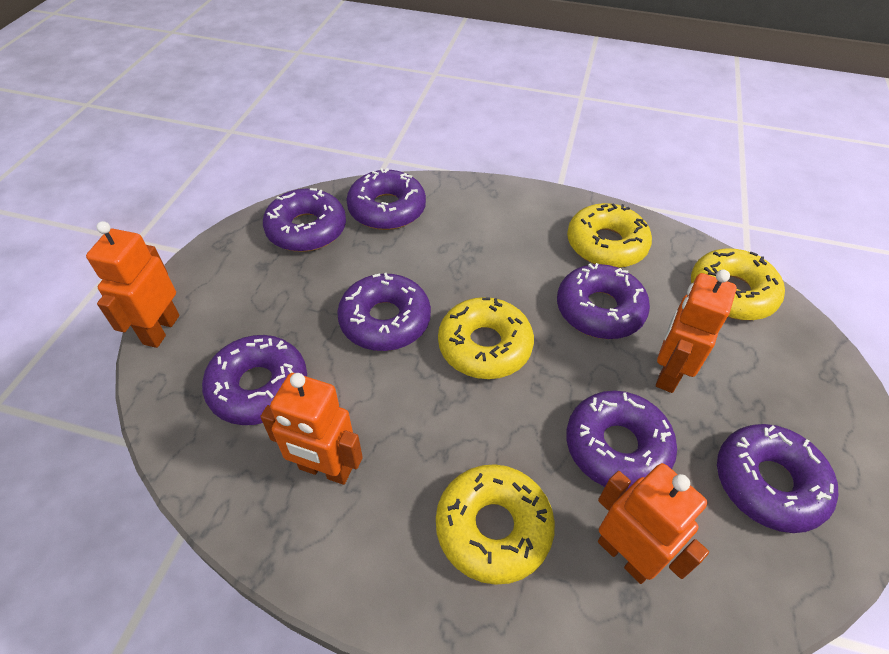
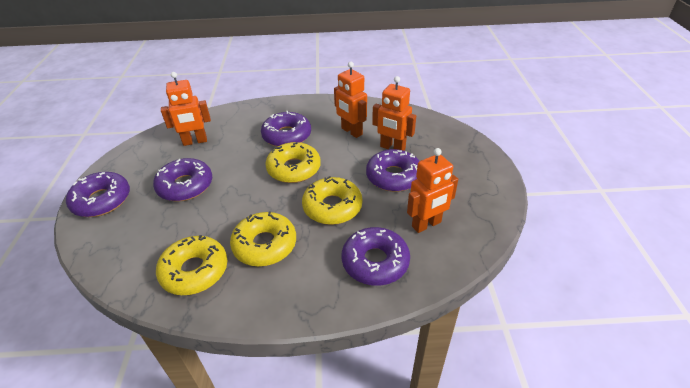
purple donut: 7 -> 5

